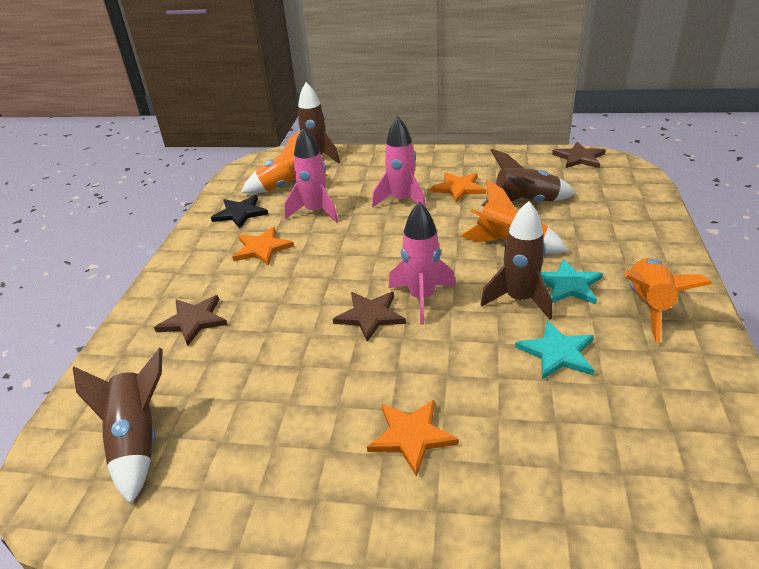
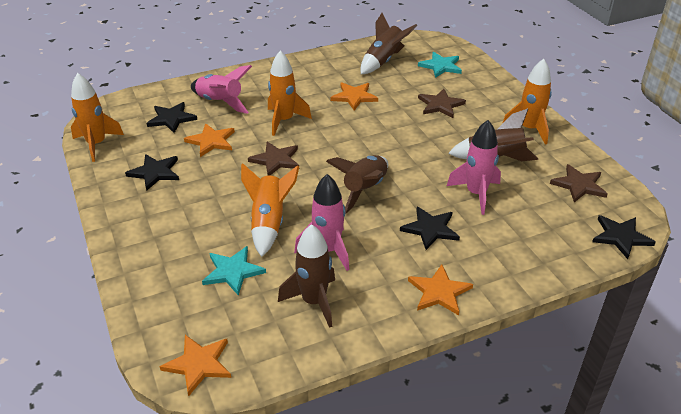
black star: 1 -> 4
orange rocket: 3 -> 4
orange star: 3 -> 4

